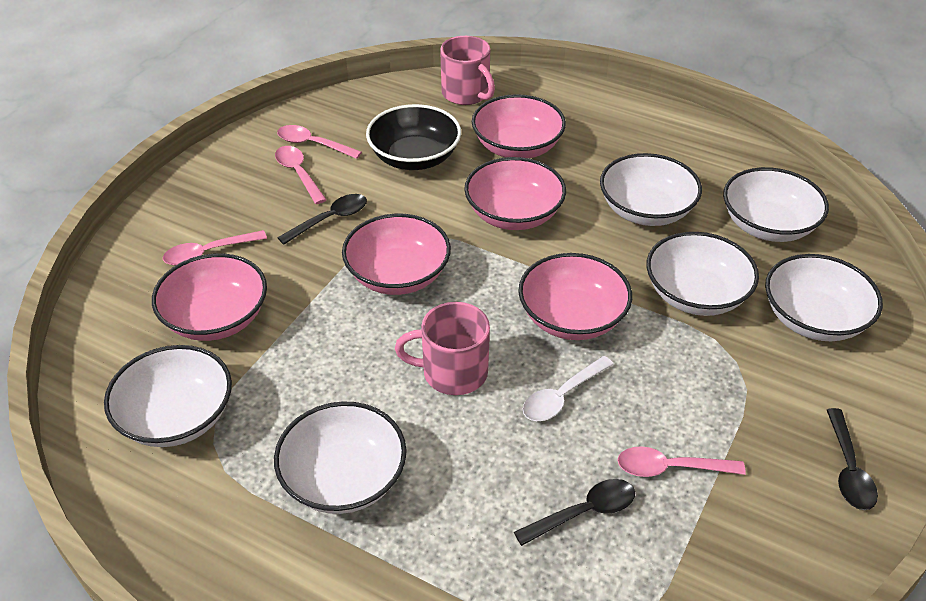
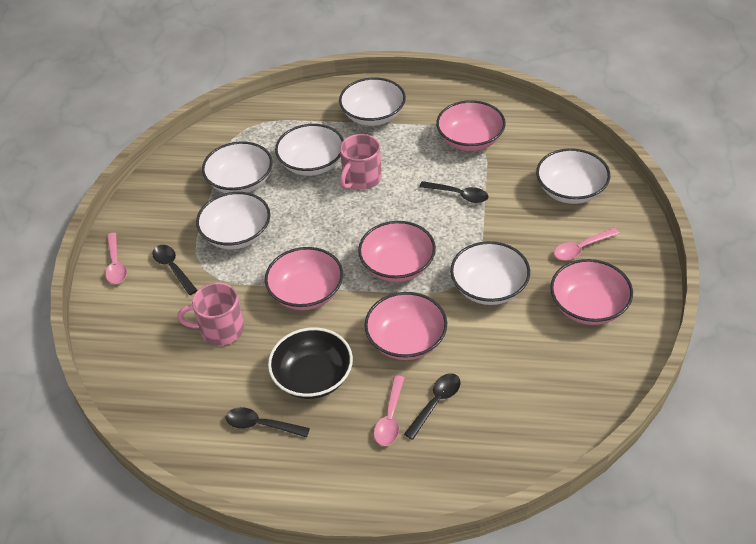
black spoon: 3 -> 4
pink spoon: 4 -> 3
white spoon: 1 -> 0

